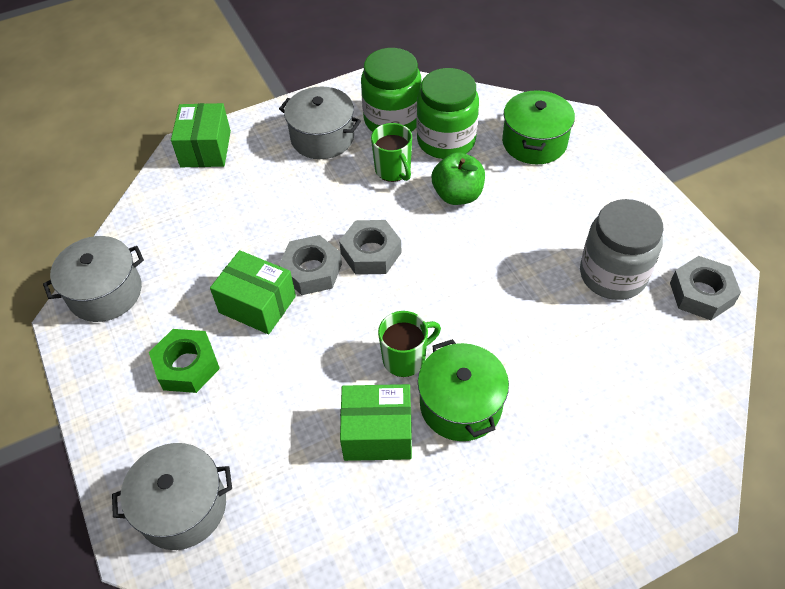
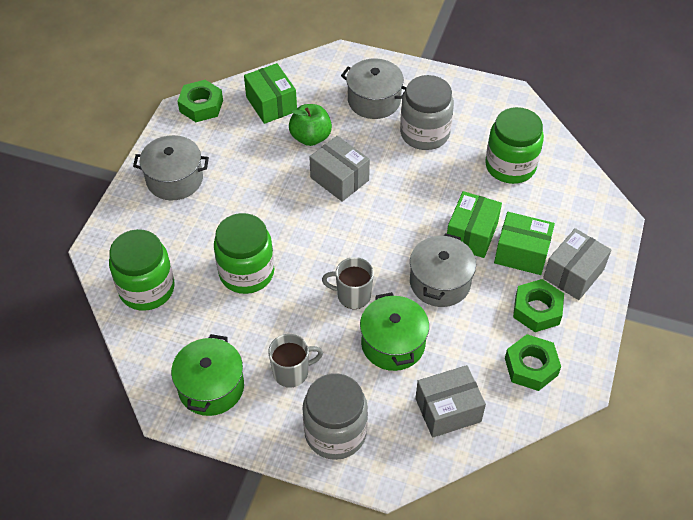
green jar: 2 -> 3
green mug: 2 -> 0
green nut: 1 -> 3
grey box: 0 -> 3
grey jar: 1 -> 2
grey mug: 0 -> 2
grey nut: 3 -> 0

